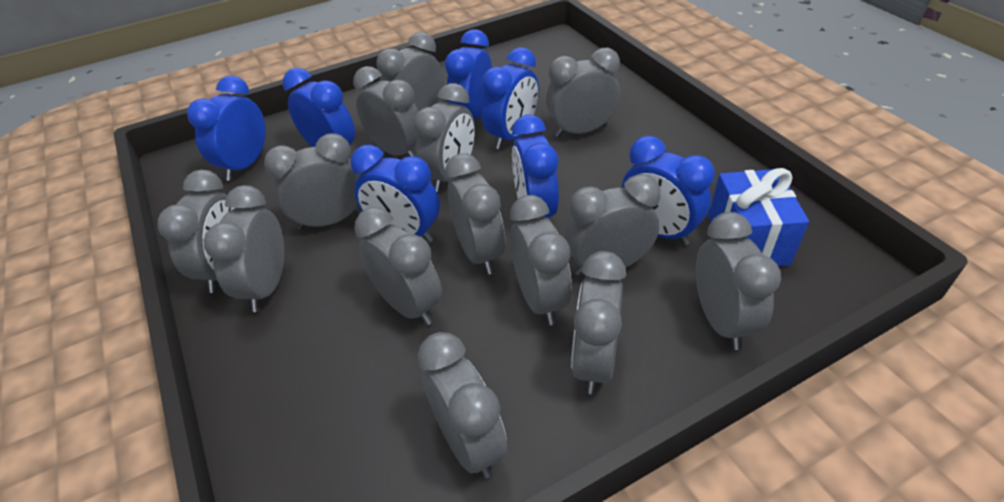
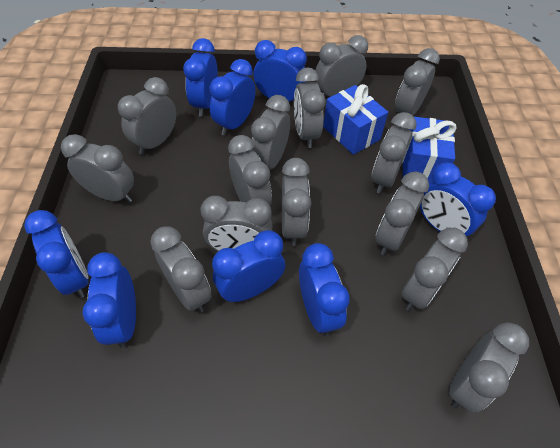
blue clock: 7 -> 8
blue gift: 1 -> 2

